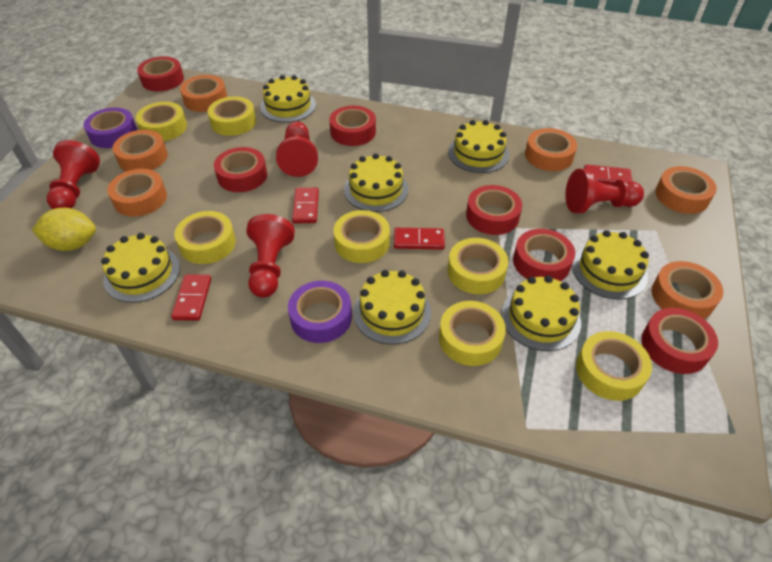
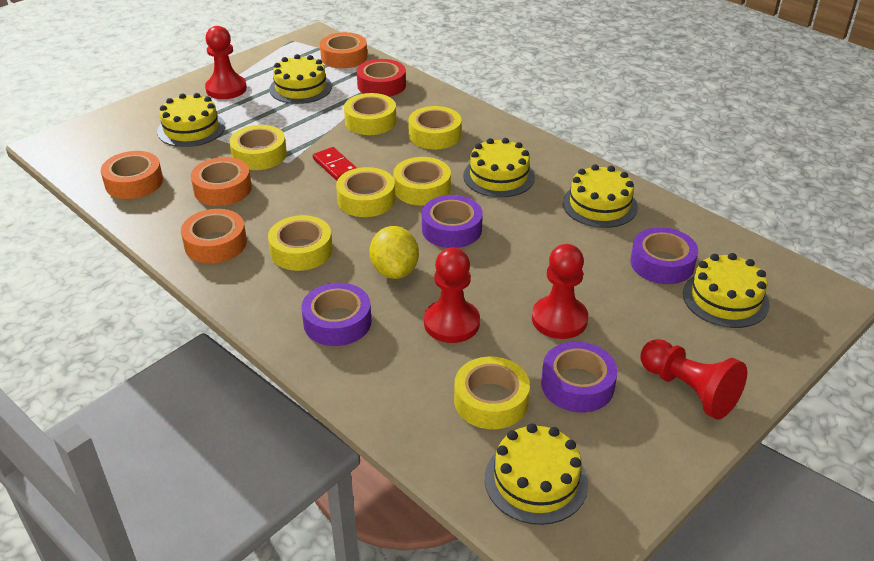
orange tape: 6 -> 4
purple tape: 2 -> 4
red domino: 4 -> 1
red tape: 6 -> 1
yellow cake: 7 -> 6

